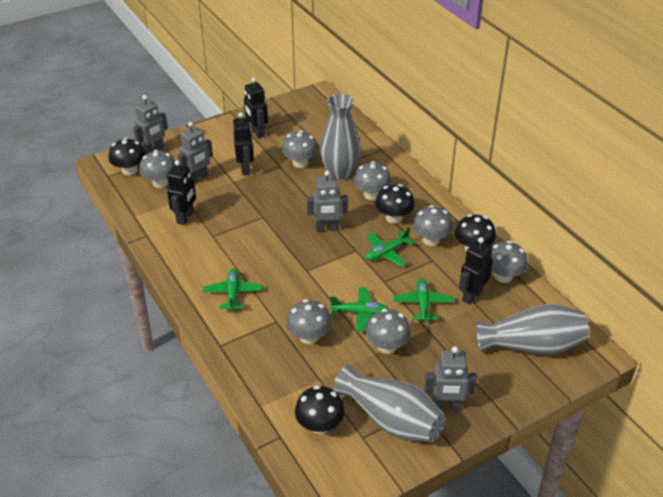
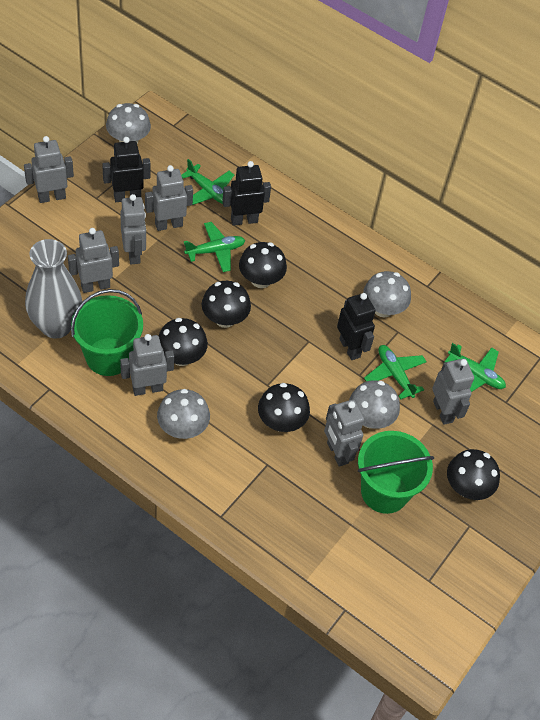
black mushroom: 4 -> 5
black robot: 4 -> 3
green bucket: 0 -> 2
grey mushroom: 7 -> 4
grey robot: 4 -> 7
grey vase: 3 -> 1

